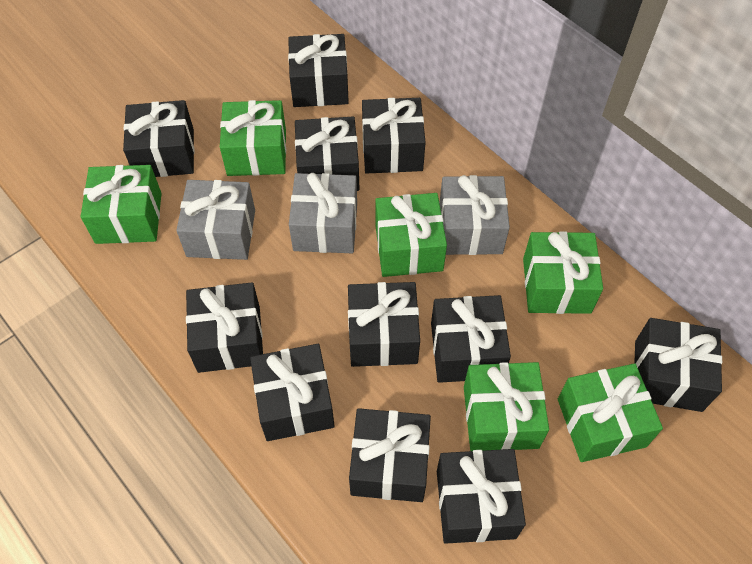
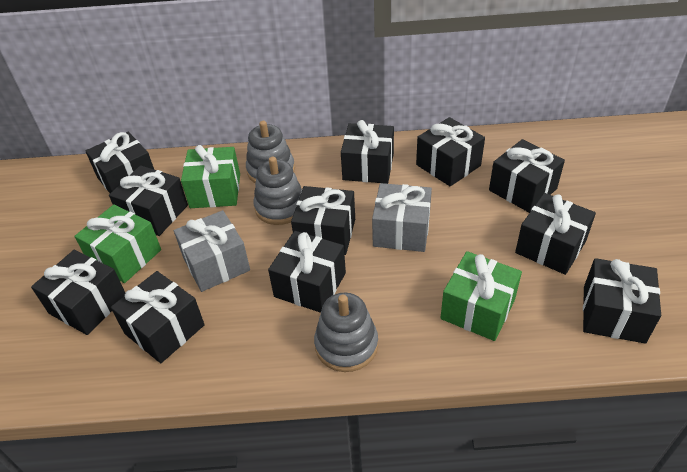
green gift: 6 -> 3
grey gift: 3 -> 2
grey stacking toy: 0 -> 3

